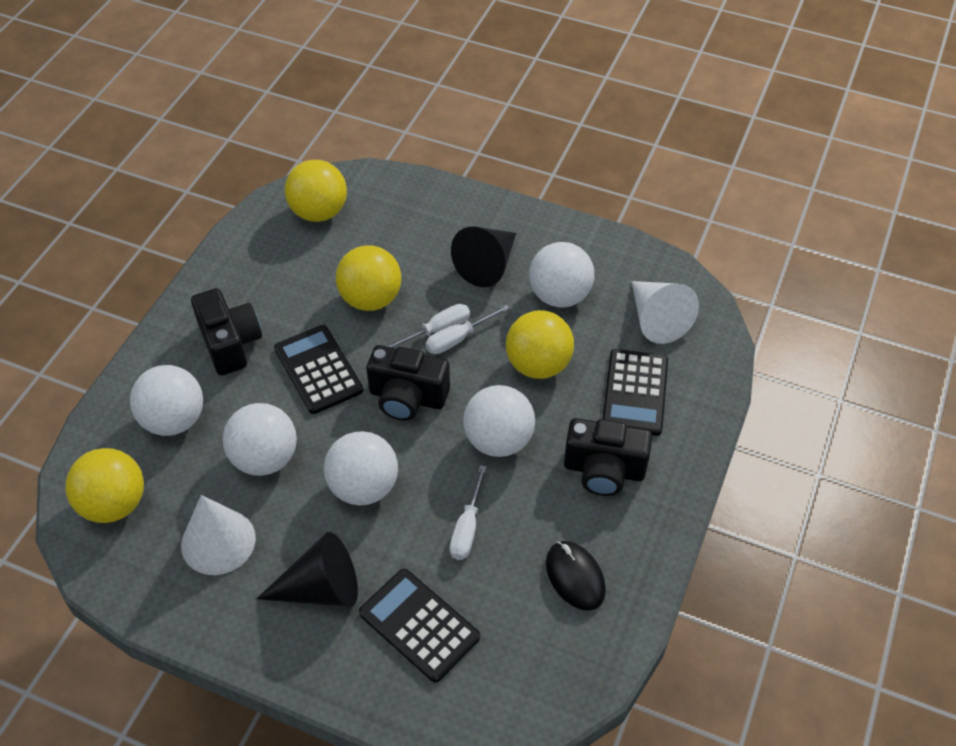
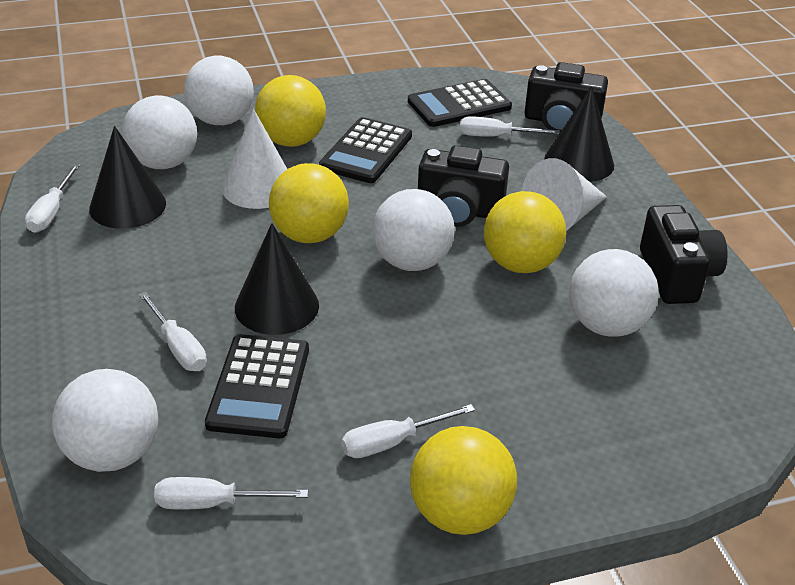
black cone: 2 -> 3
black mouse: 1 -> 0
white screwdriver: 3 -> 5

